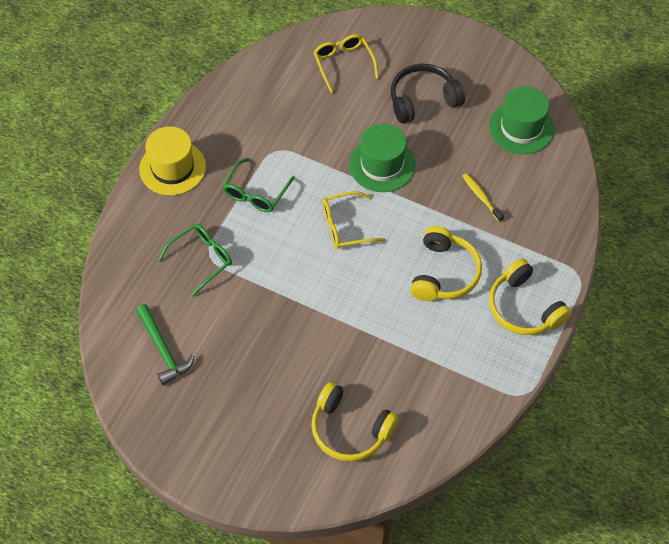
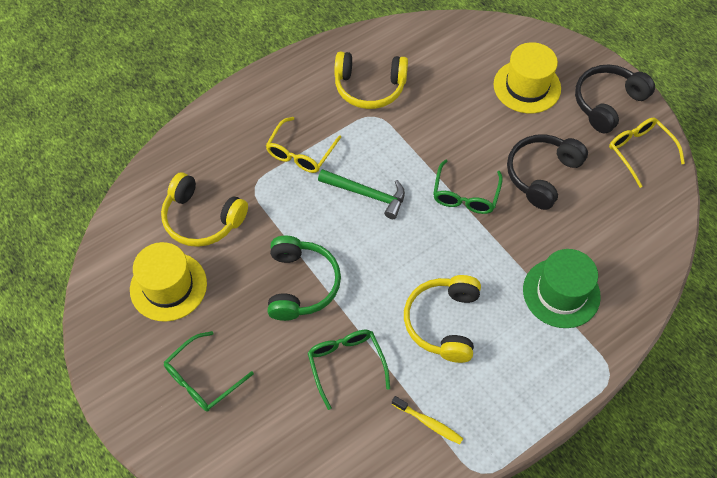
black headphones: 1 -> 2
green glasses: 2 -> 3
green hat: 2 -> 1
green headphones: 0 -> 1
yellow hat: 1 -> 2

